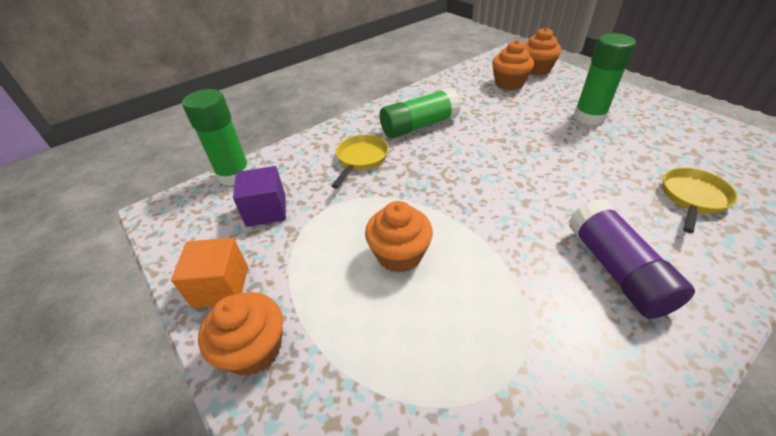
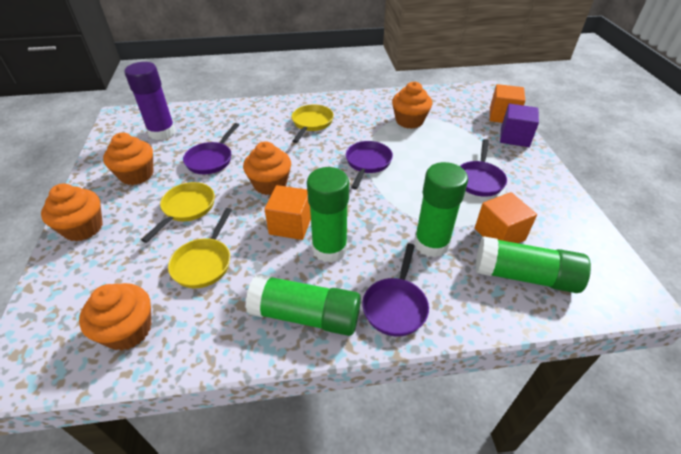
green glue stick: 3 -> 4
orange cube: 1 -> 3
orange cupcake: 4 -> 5
purple pan: 0 -> 4
yellow pan: 2 -> 3

